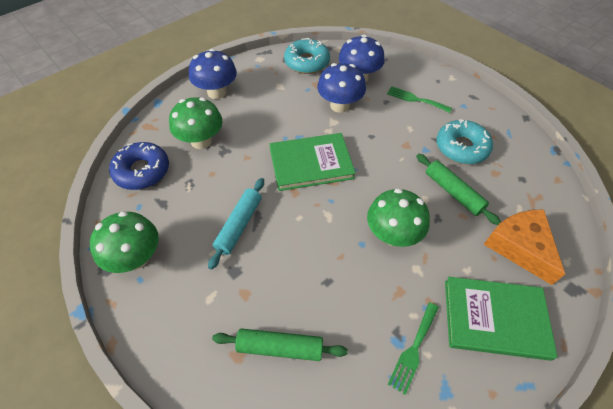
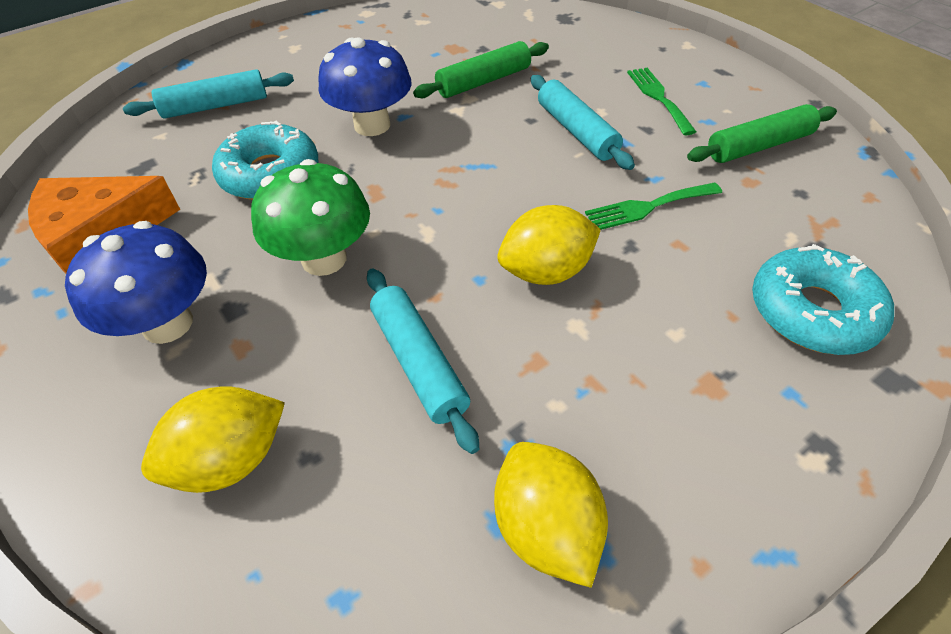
blue donut: 1 -> 0
blue mushroom: 3 -> 2
green book: 2 -> 0
green mushroom: 3 -> 1
turquoise rolling pin: 1 -> 3
yellow lemon: 0 -> 3

